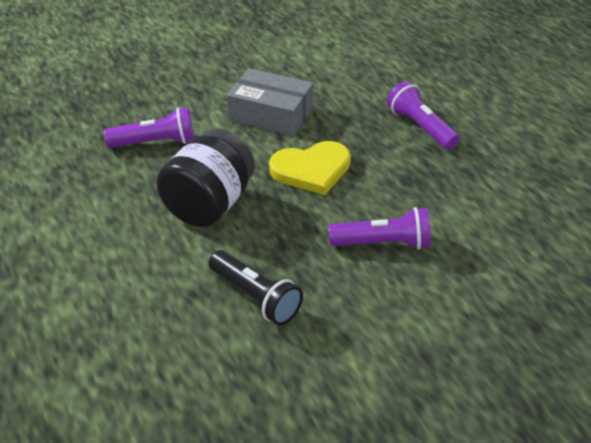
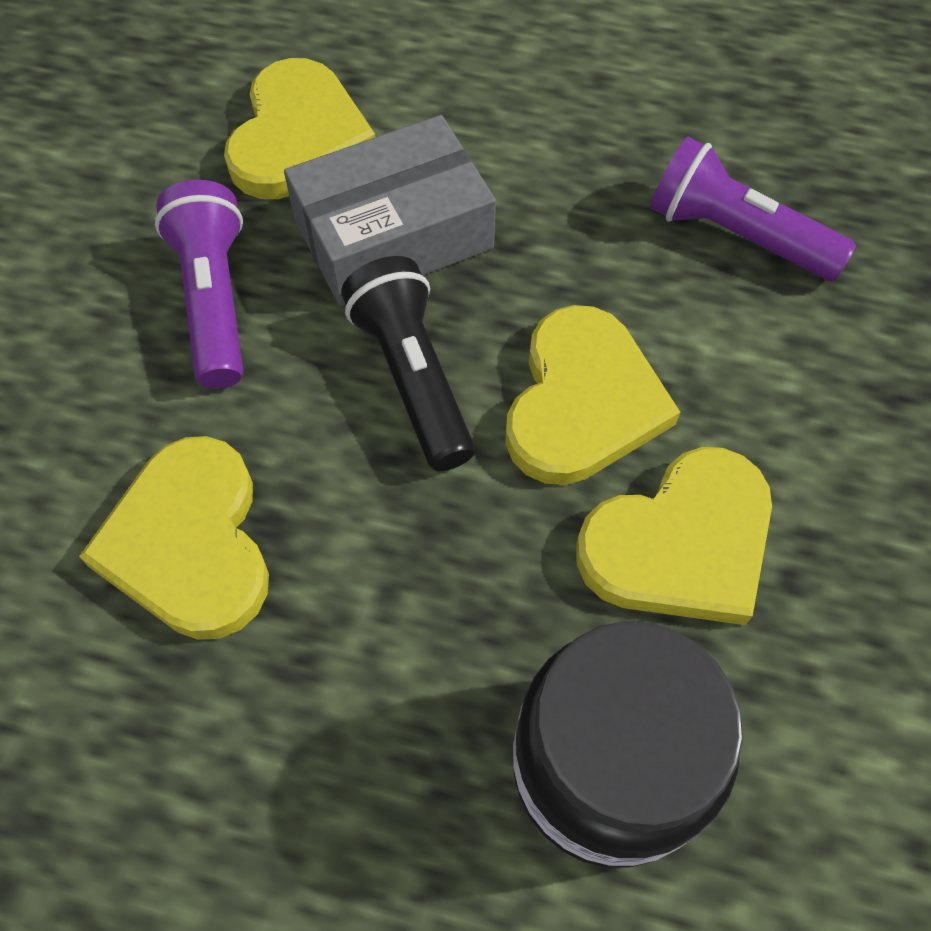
purple flashlight: 3 -> 2
yellow heart: 1 -> 4

